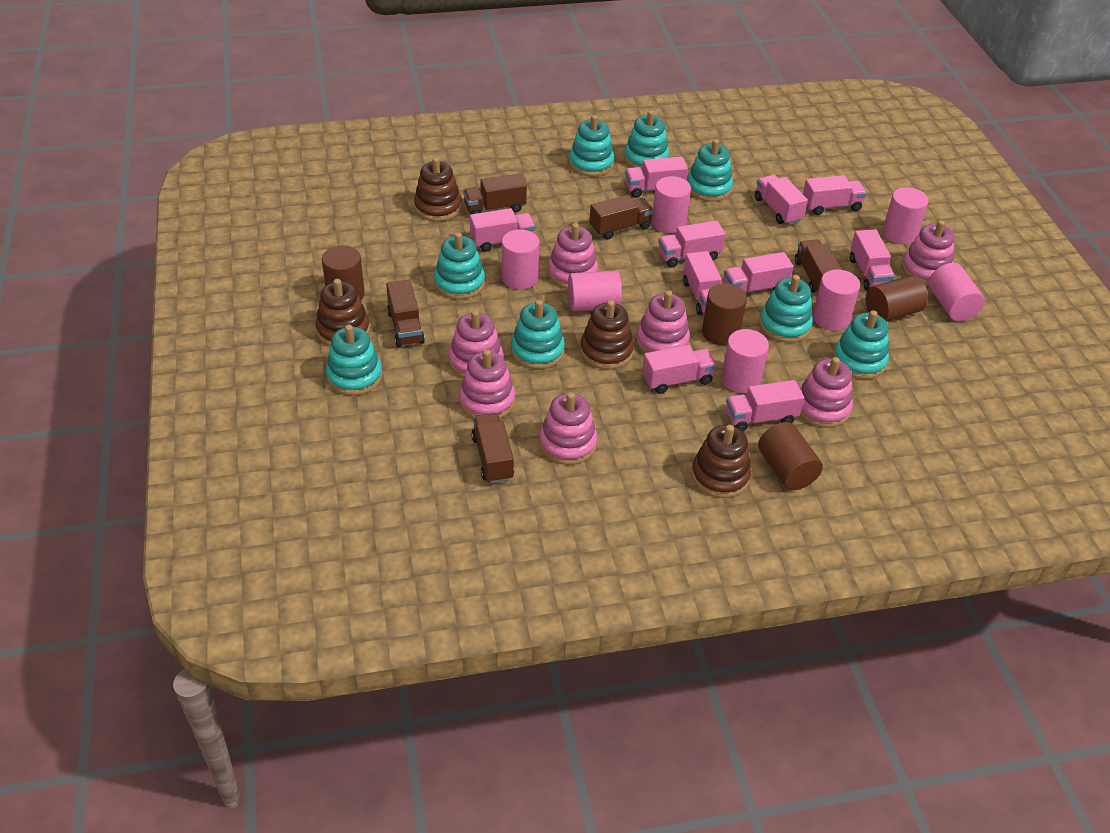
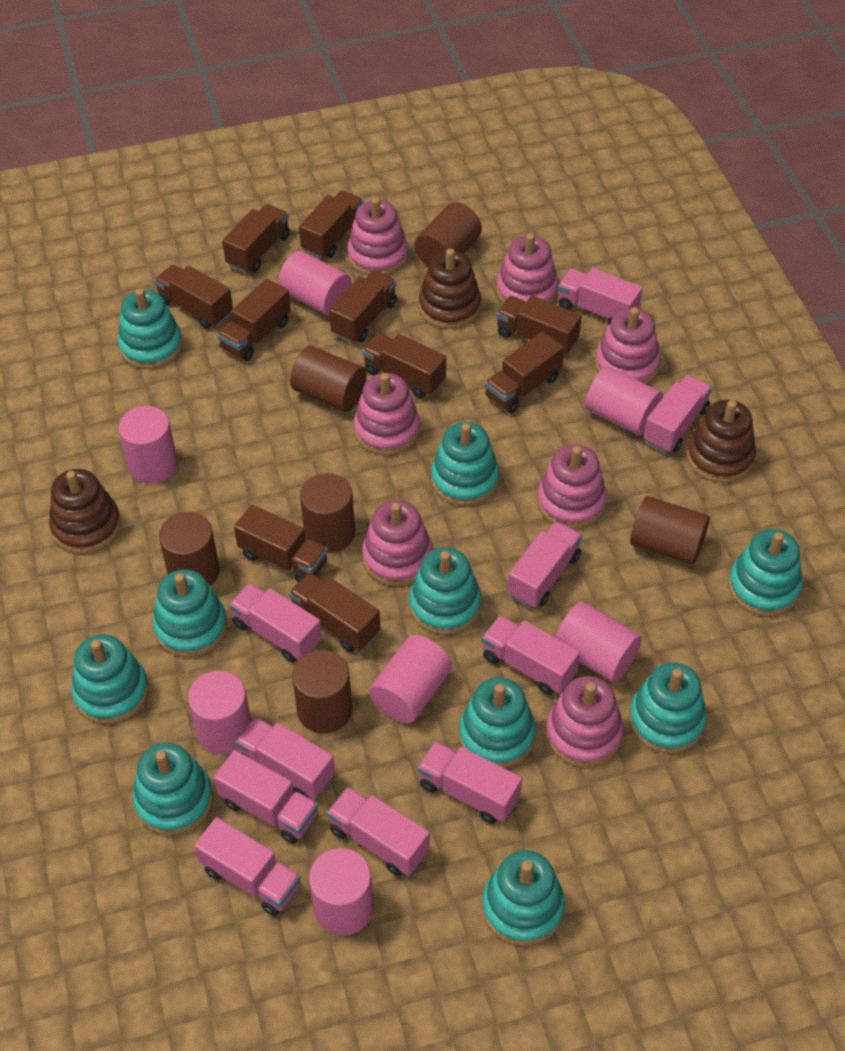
brown cylinder: 4 -> 6
brown stacking toy: 4 -> 3
brown truck: 5 -> 10
turquoise stacking toy: 8 -> 10

